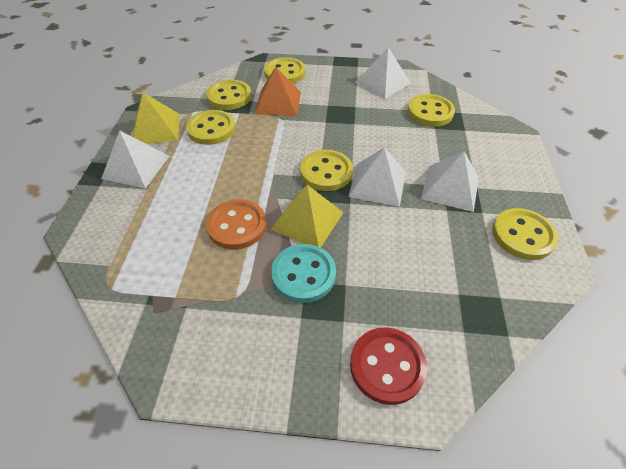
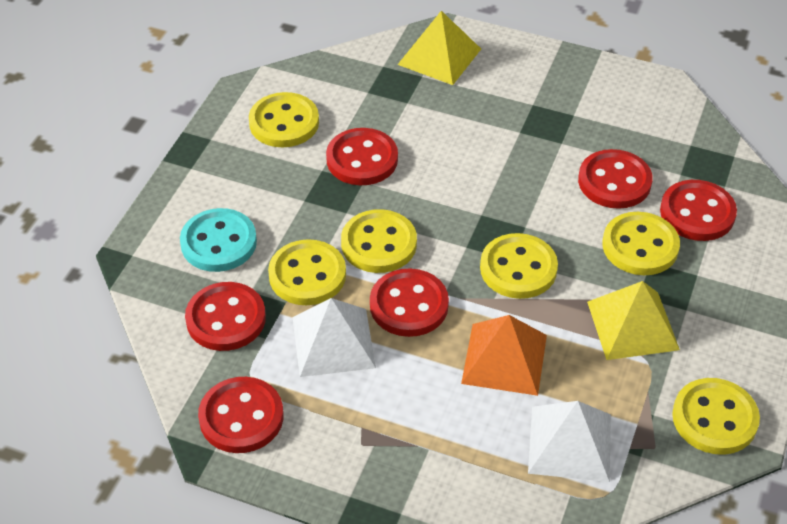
orange button: 1 -> 0
red button: 1 -> 6
white pyramid: 4 -> 2

